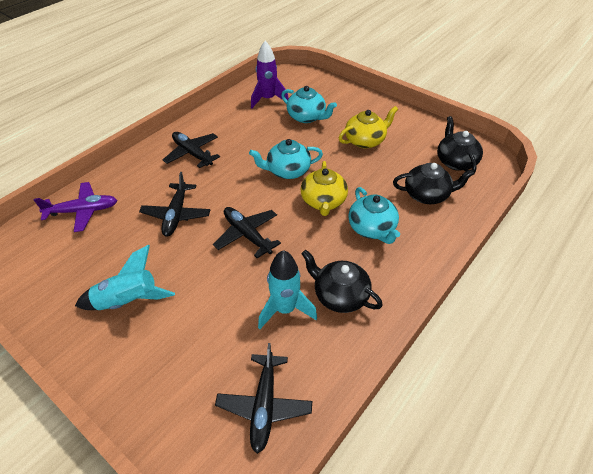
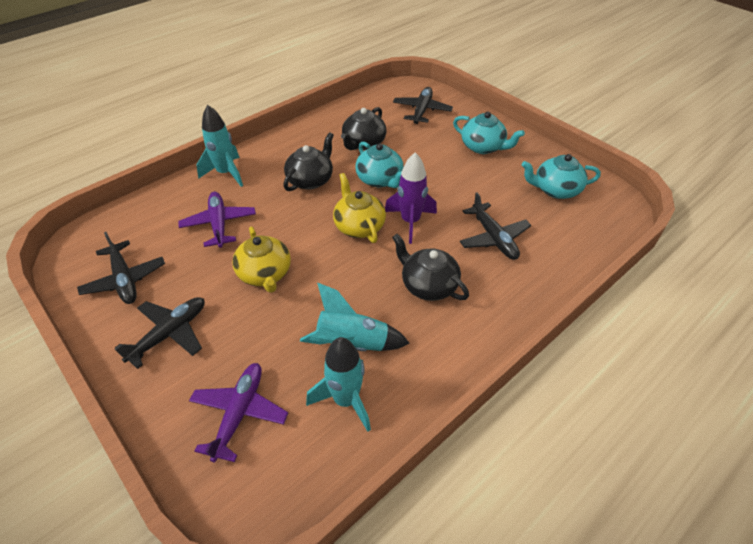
purple plane: 1 -> 2
turquoise rocket: 2 -> 3

